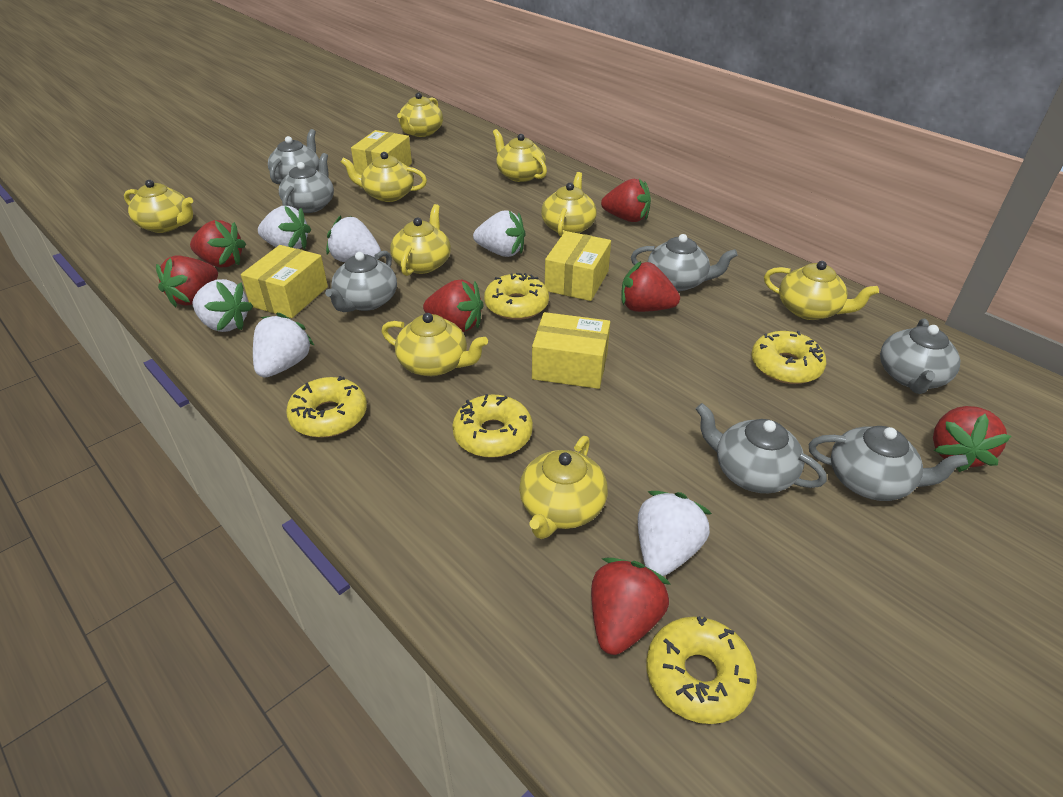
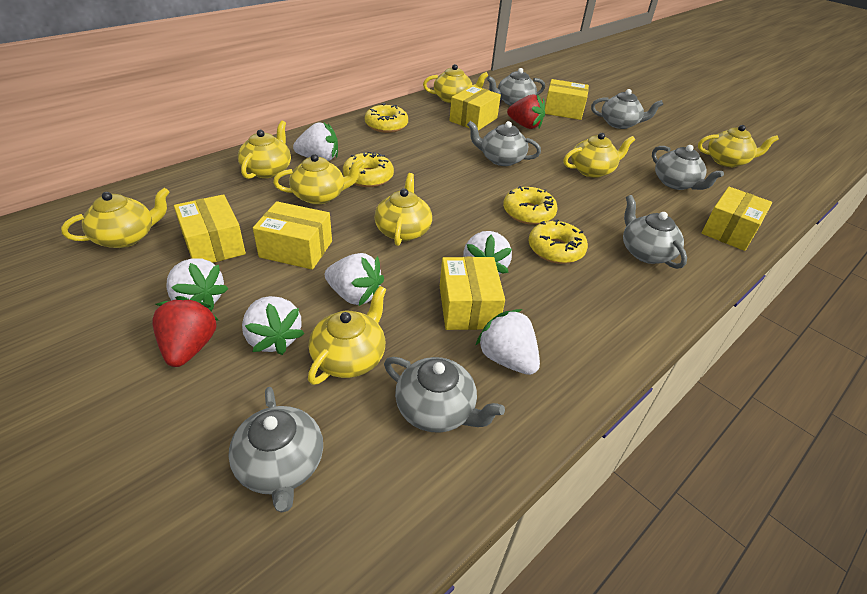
red strawberry: 7 -> 2
yellow box: 4 -> 6
yellow donut: 5 -> 4
yellow teapot: 9 -> 8

